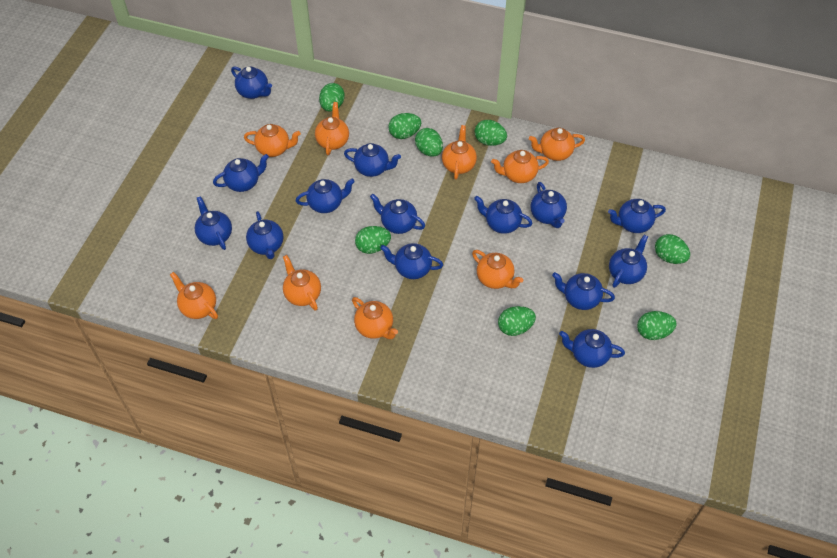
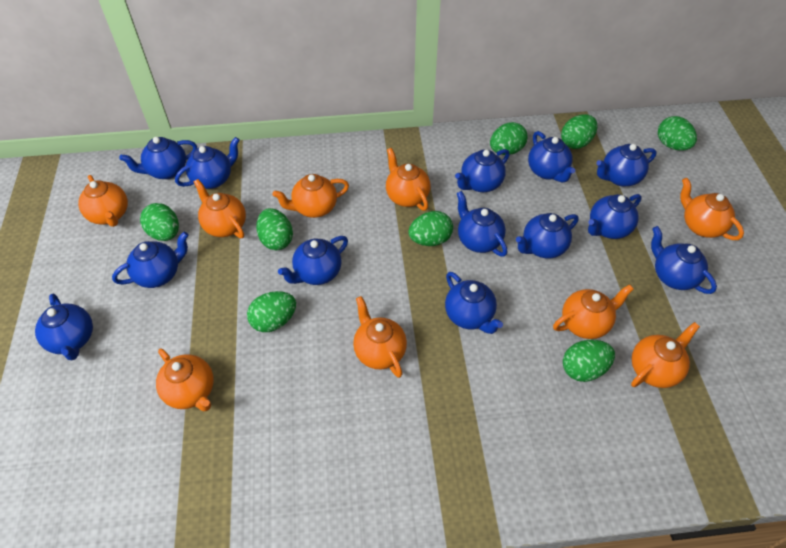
blue teapot: 14 -> 13

